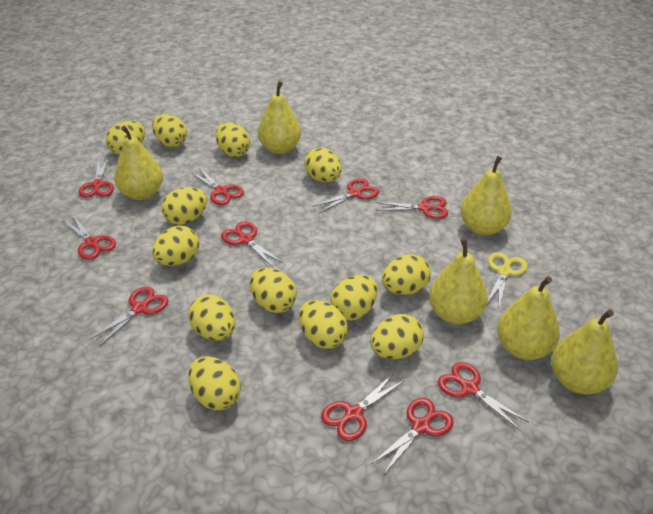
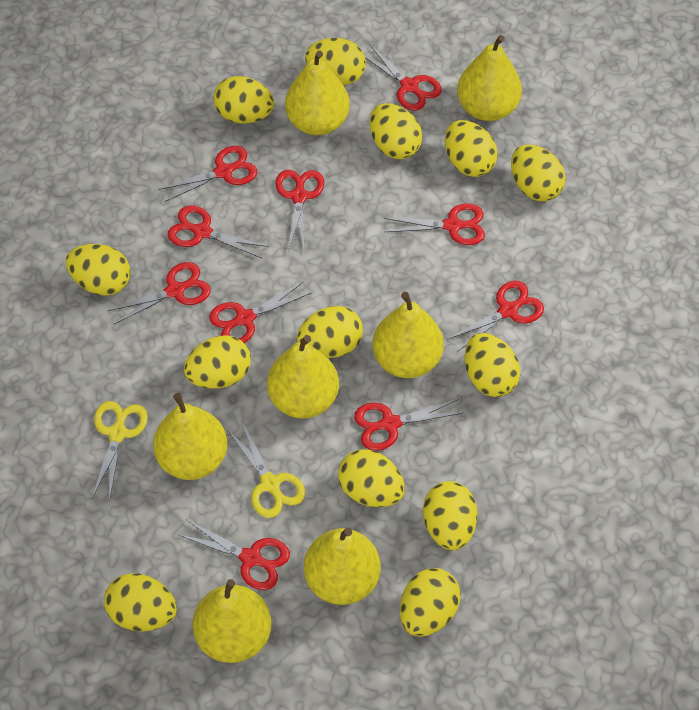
yellow pear: 6 -> 7
yellow scissors: 1 -> 2

